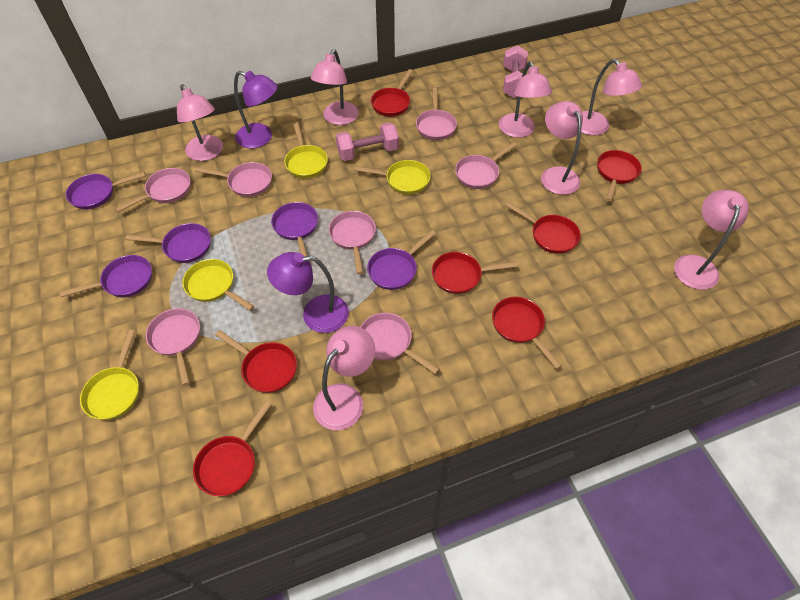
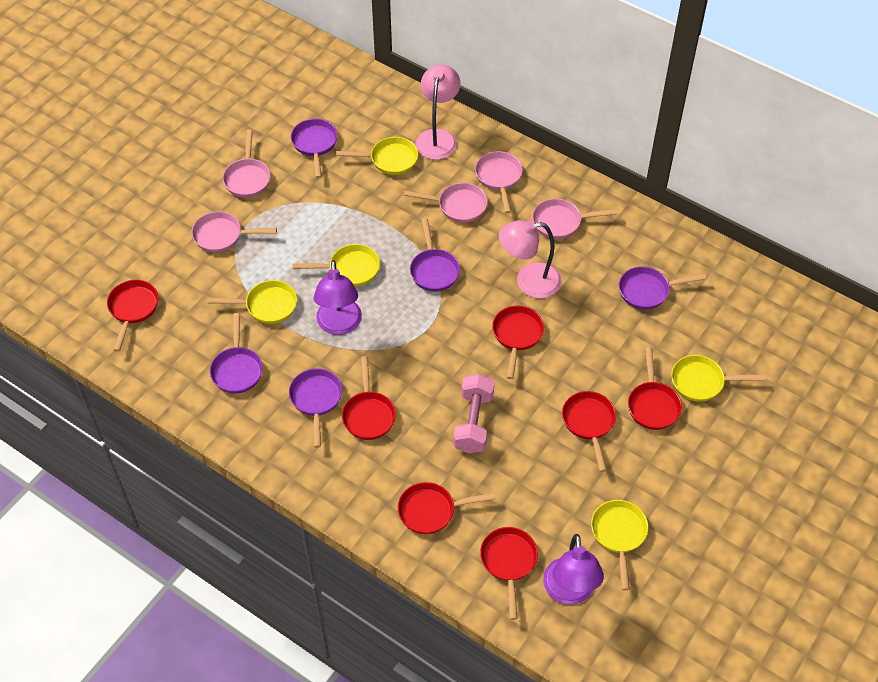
pink dumbbell: 2 -> 1
pink lamp: 7 -> 2
pink pan: 7 -> 5
yellow pan: 4 -> 5

